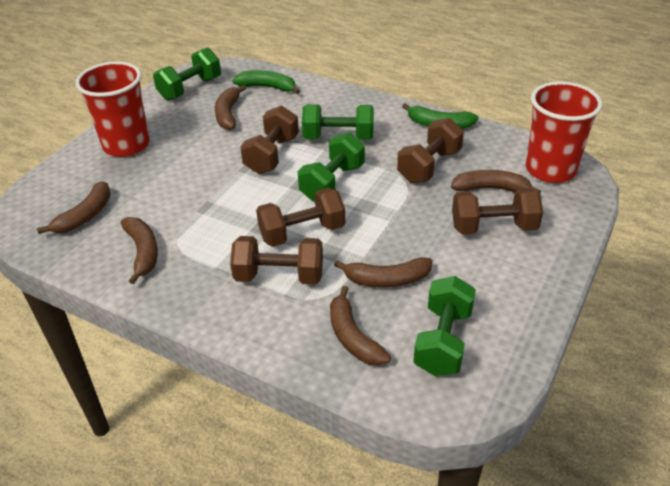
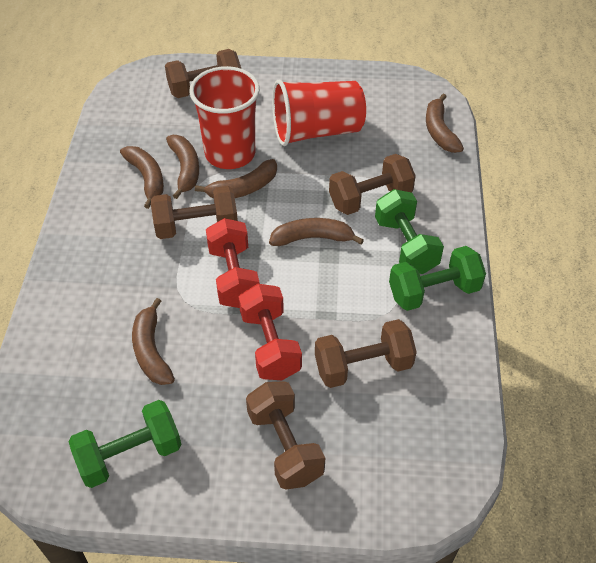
green banana: 2 -> 0
green dumbbell: 4 -> 3
red dumbbell: 0 -> 2

